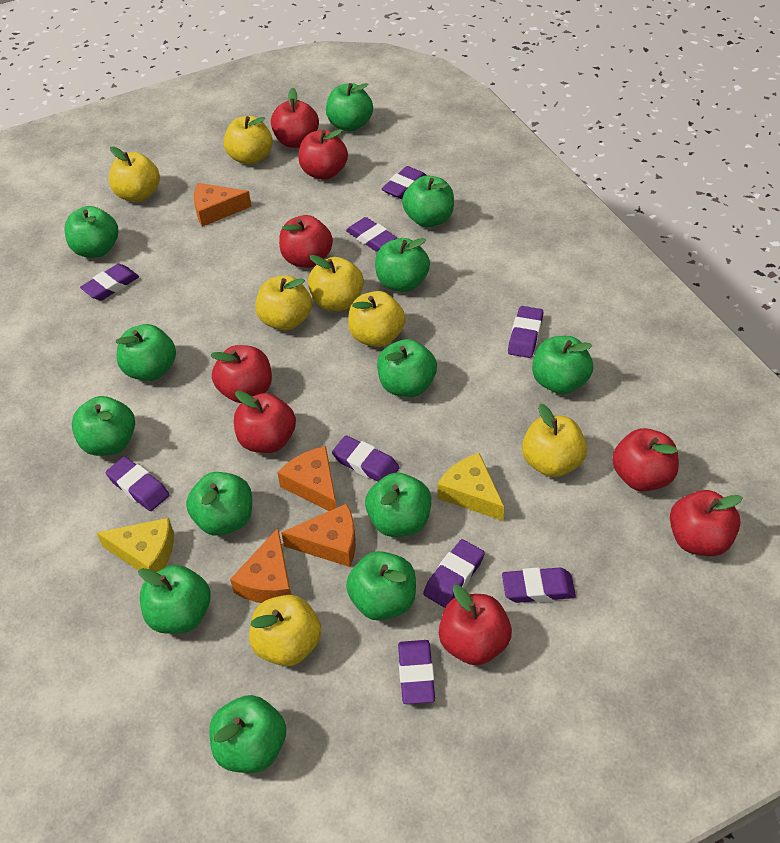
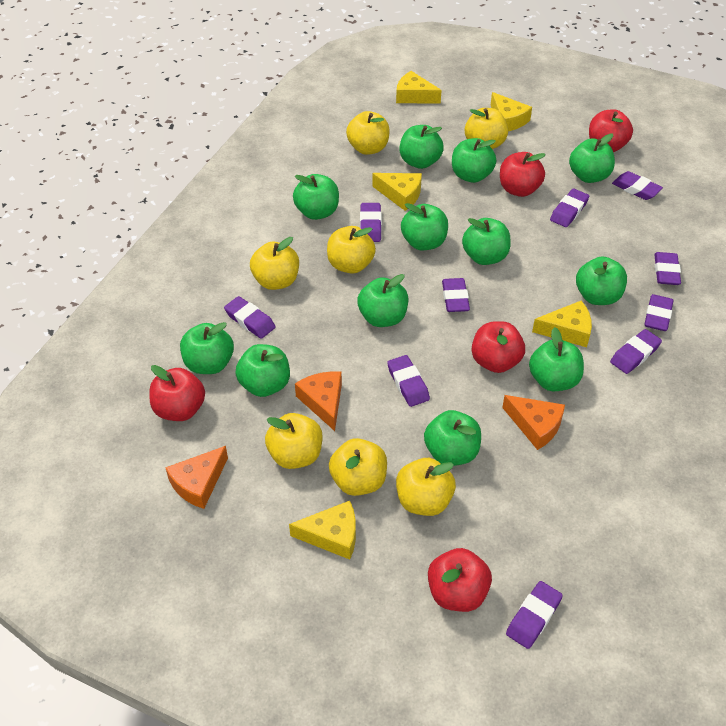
green apple: 13 -> 12
orange cheese: 4 -> 3
purple eraser: 9 -> 10
red apple: 8 -> 5
yellow cheese: 2 -> 5

